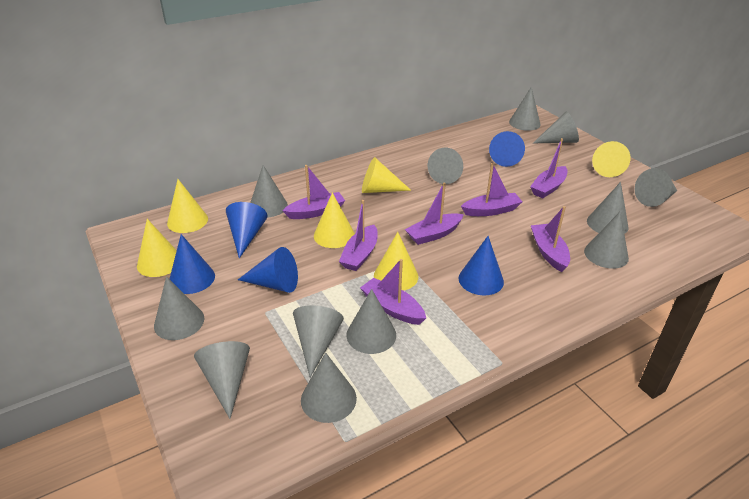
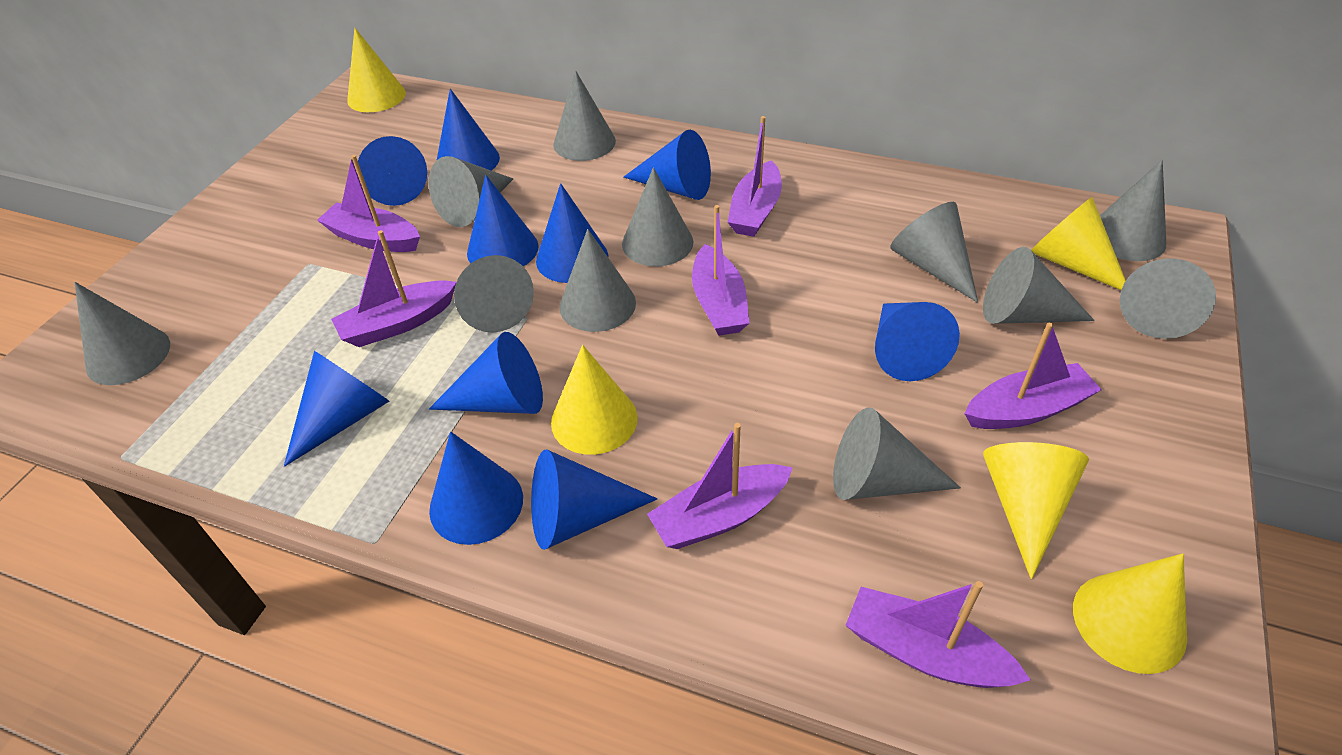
blue cone: 5 -> 10
grey cone: 12 -> 11
yellow cone: 6 -> 5

